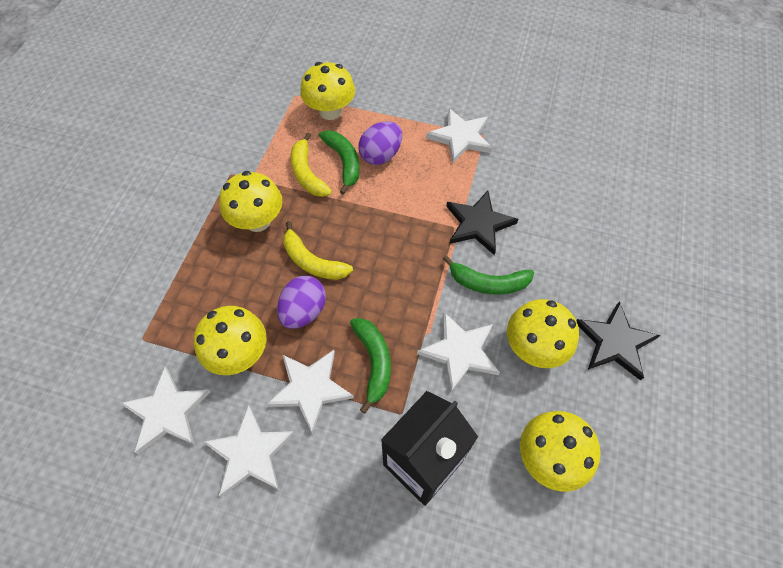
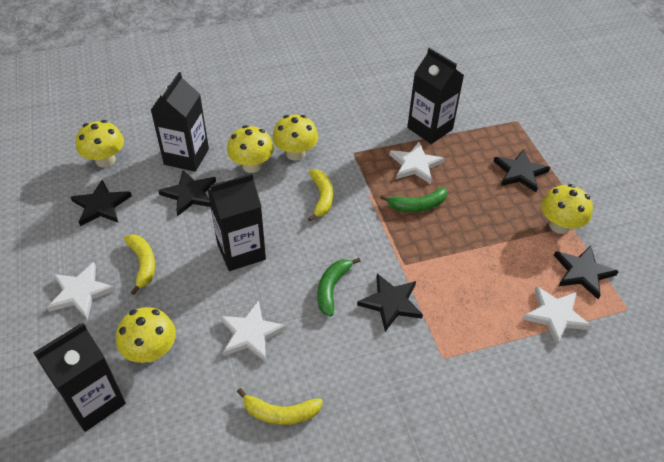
black carton: 1 -> 4
black star: 2 -> 5
green banana: 3 -> 2
purple egg: 2 -> 0
white star: 5 -> 4
yellow banana: 2 -> 3

